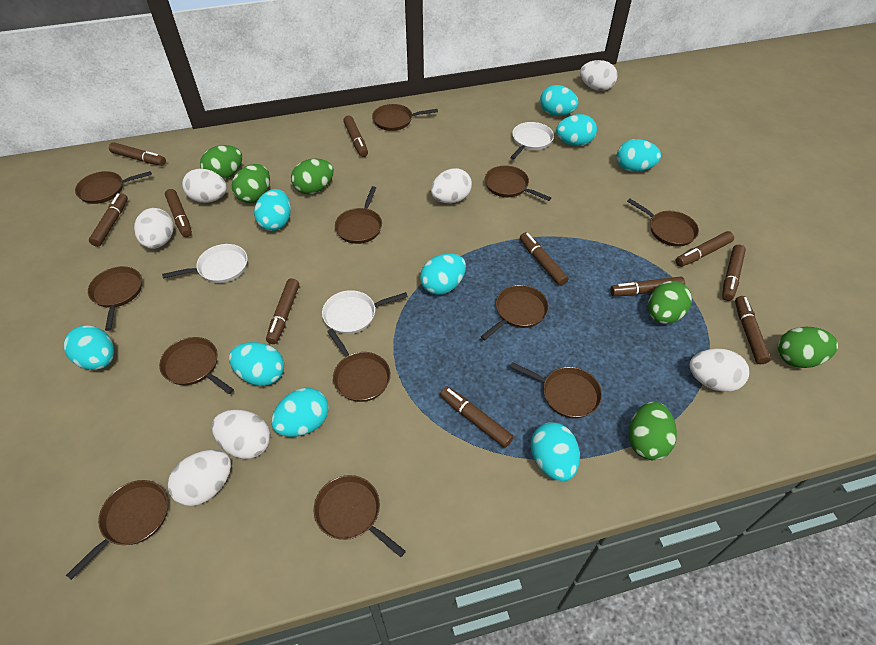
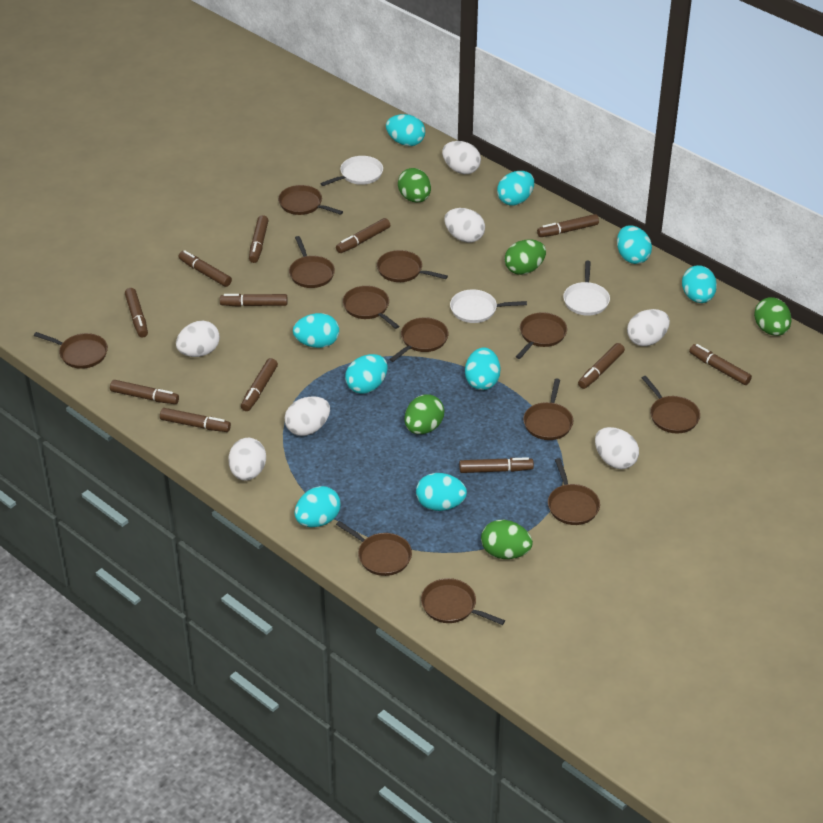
brown marker: 11 -> 12
green egg: 6 -> 5

